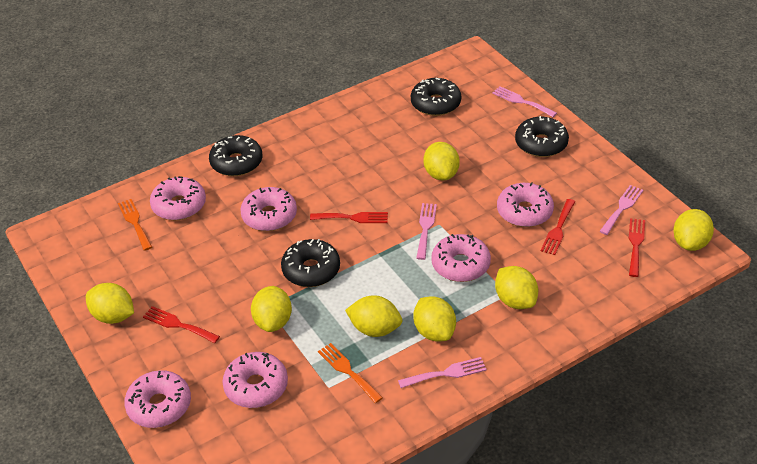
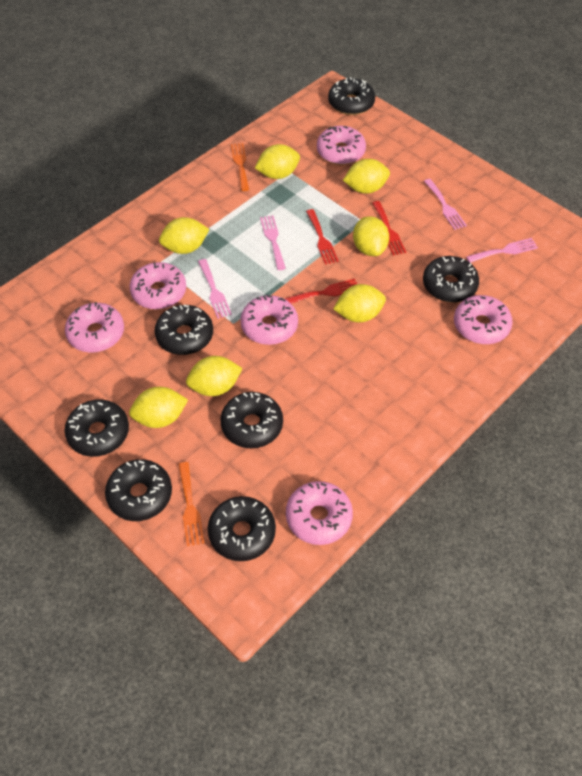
black donut: 4 -> 7
red fork: 4 -> 3

